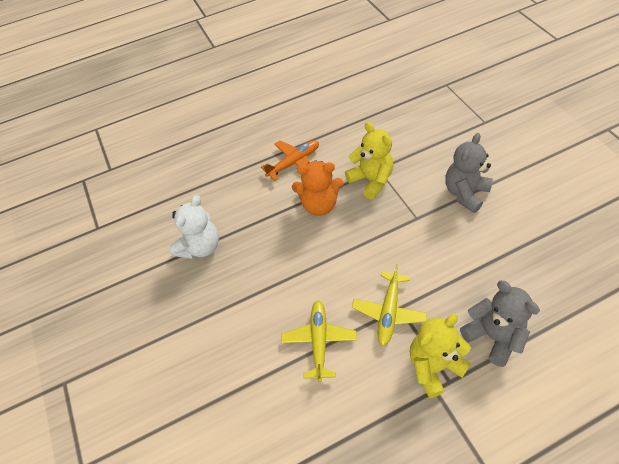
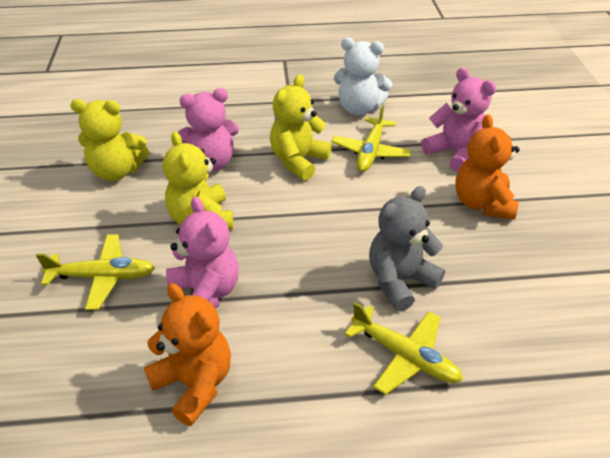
grey teddy bear: 2 -> 1
orange plane: 1 -> 0
orange teddy bear: 1 -> 2
pink teddy bear: 0 -> 3
yellow plane: 2 -> 3
yellow teddy bear: 2 -> 3

